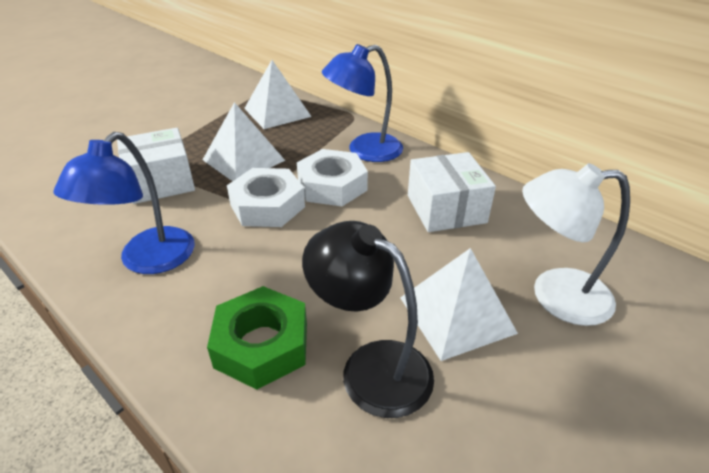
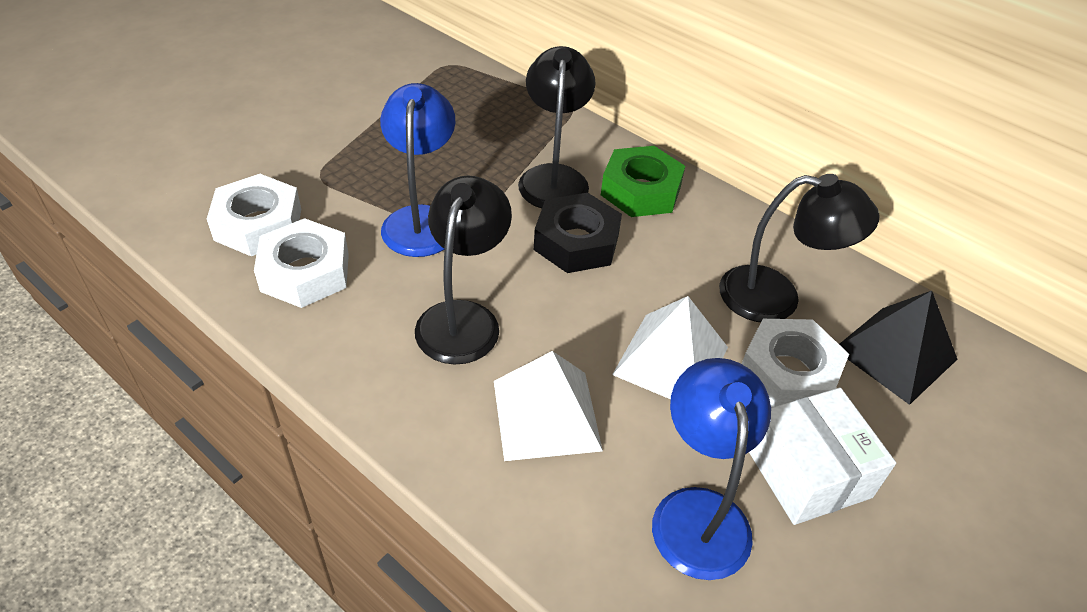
black lamp: 1 -> 3
black nut: 0 -> 1
black pyramid: 0 -> 1
white box: 2 -> 1
white lamp: 1 -> 0
white nut: 2 -> 3
white pyramid: 3 -> 2

